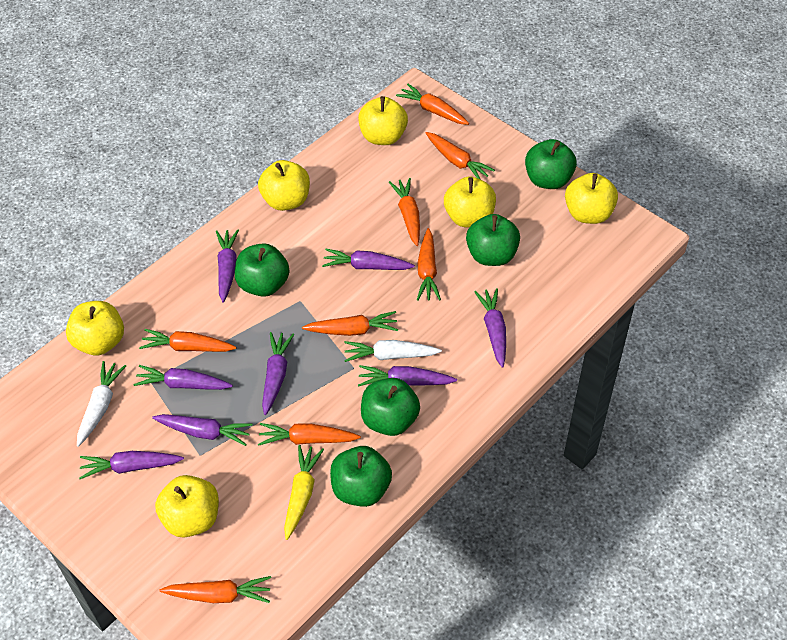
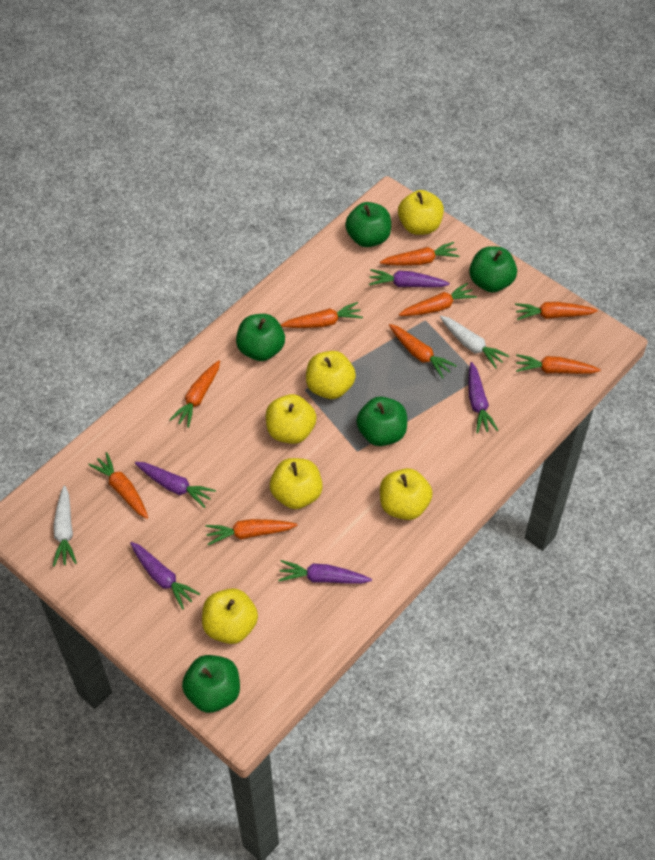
orange carrot: 8 -> 9
purple carrot: 8 -> 5
yellow carrot: 1 -> 0

